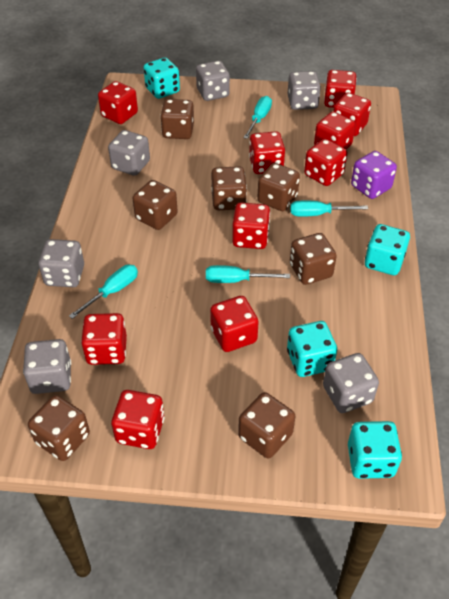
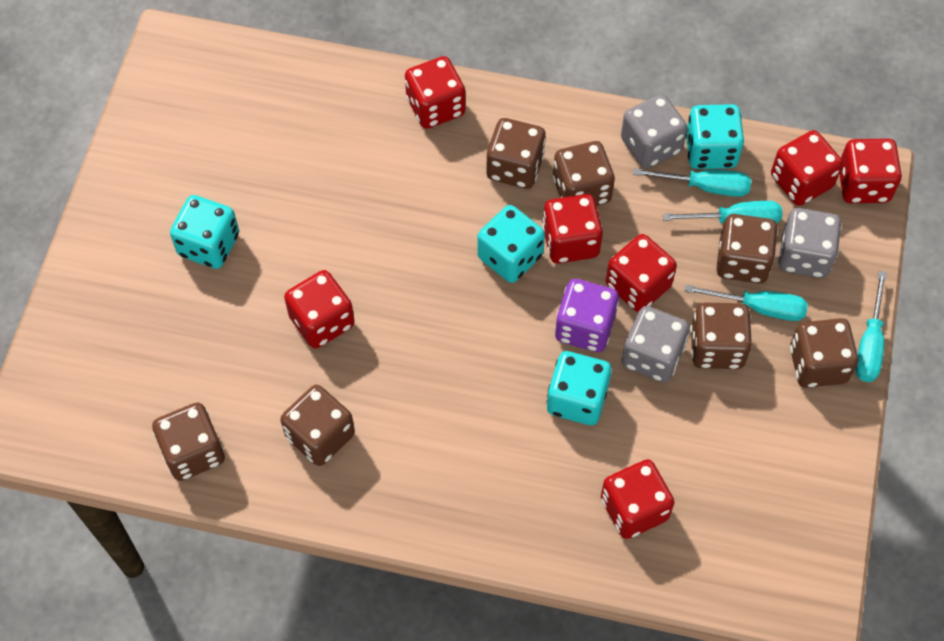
grey dice: 6 -> 3
red dice: 10 -> 7

